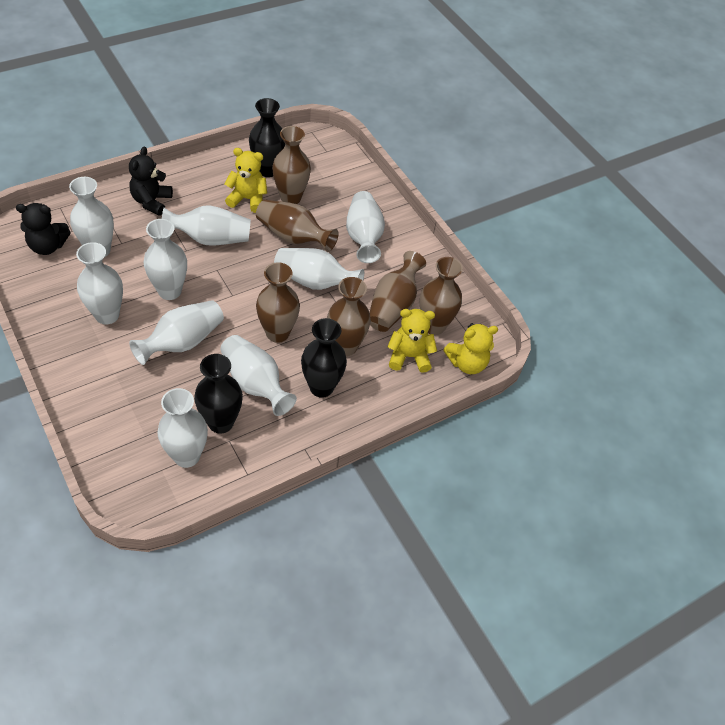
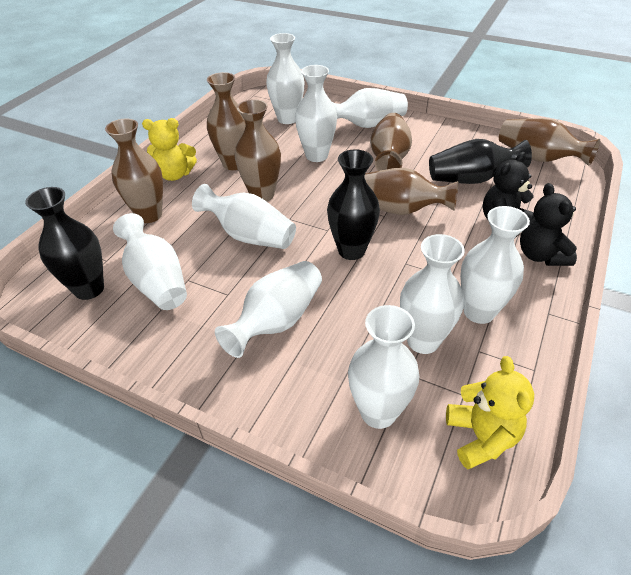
yellow teddy bear: 3 -> 2

